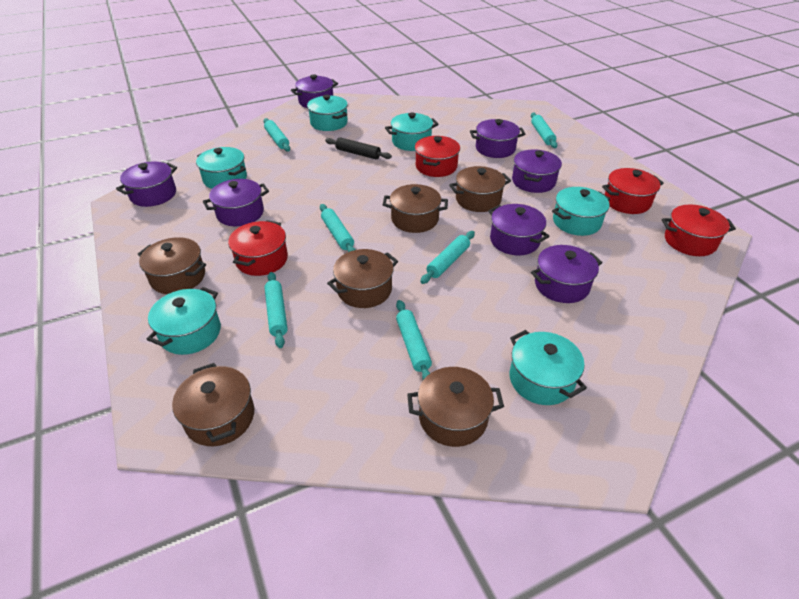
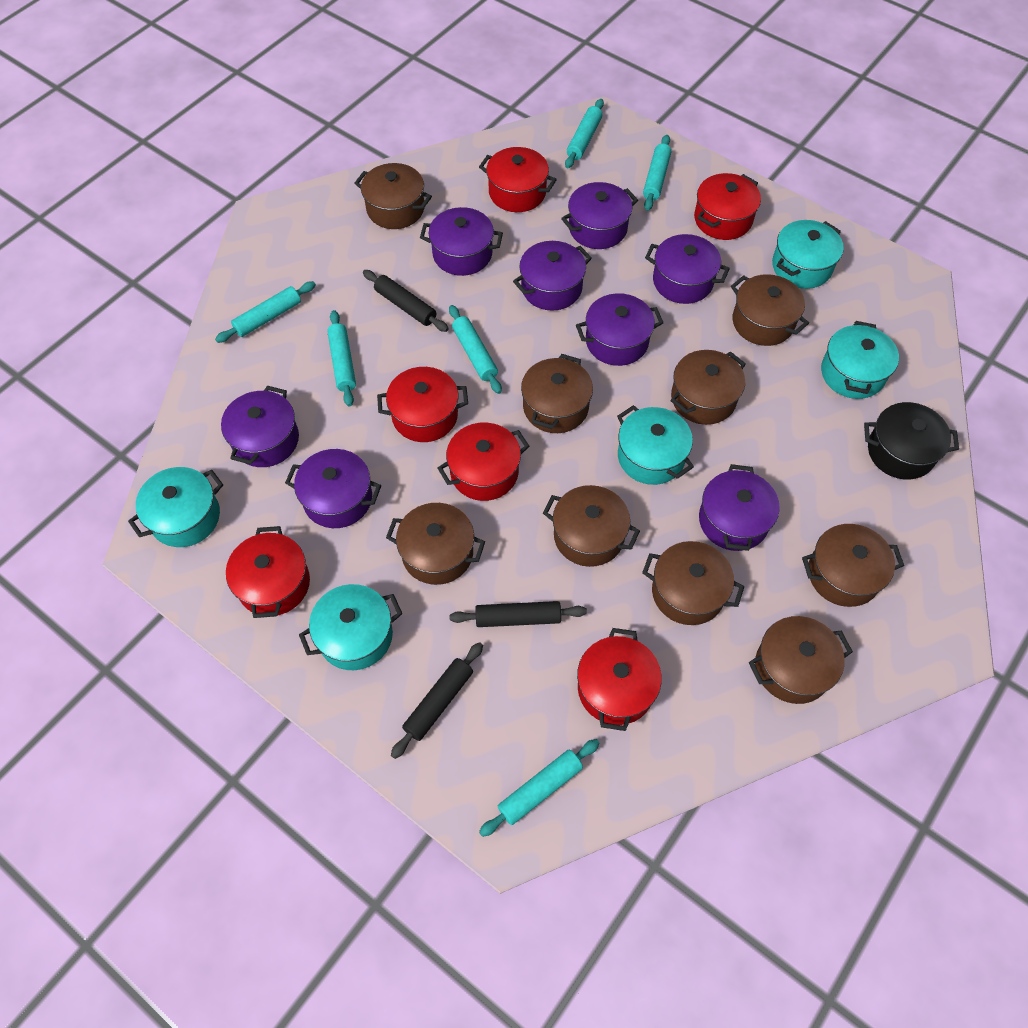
black pot: 0 -> 1
black rolling pin: 1 -> 3
brown pot: 6 -> 9
purple pot: 7 -> 8
red pot: 4 -> 6
turquoise pot: 6 -> 5

